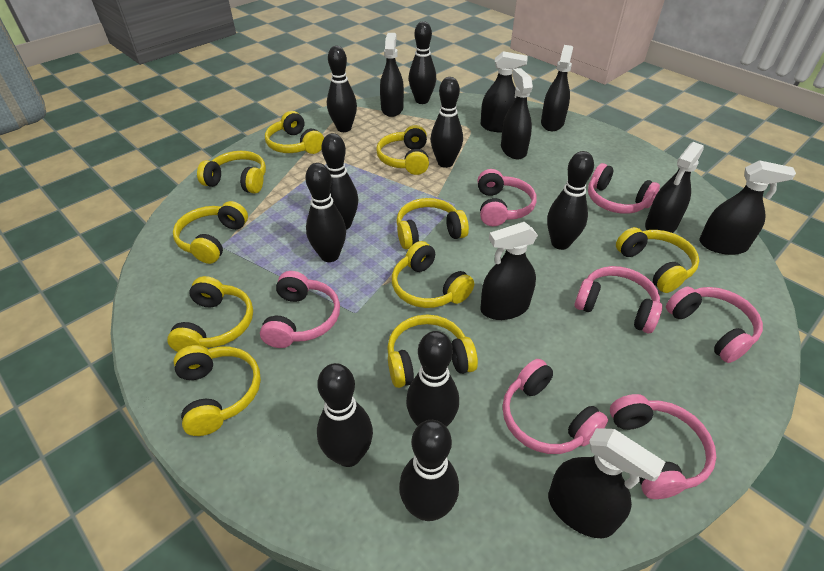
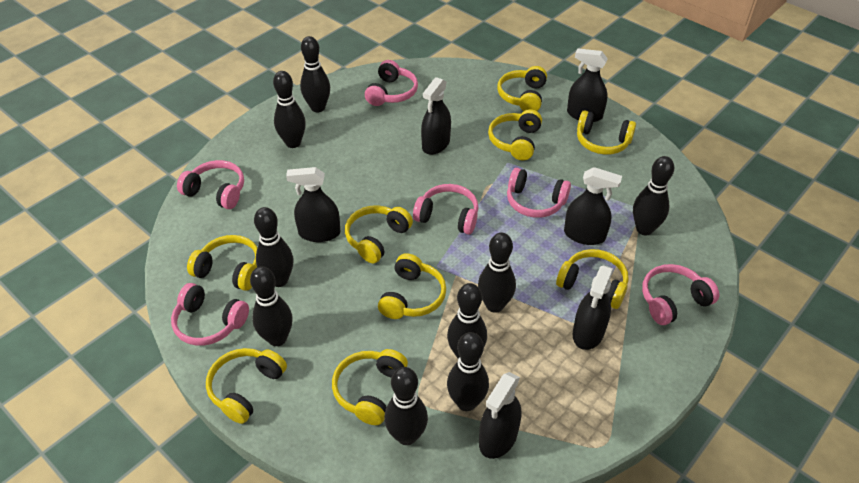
black spray bottle: 8 -> 6
pink headphones: 7 -> 6
yellow headphones: 10 -> 9

